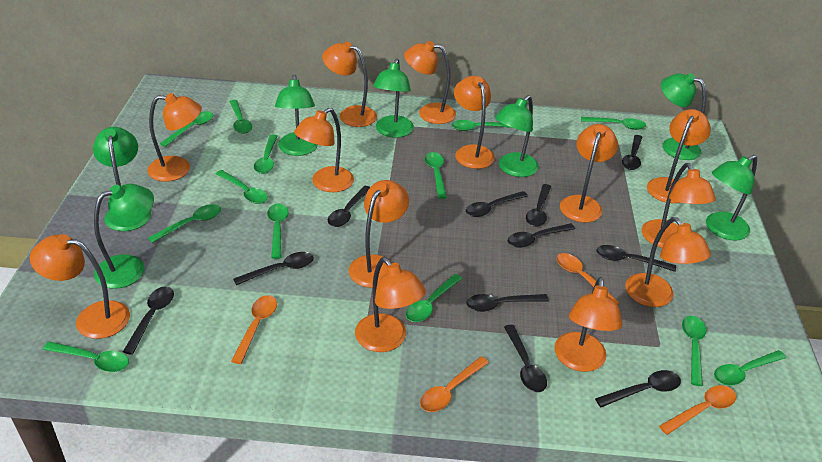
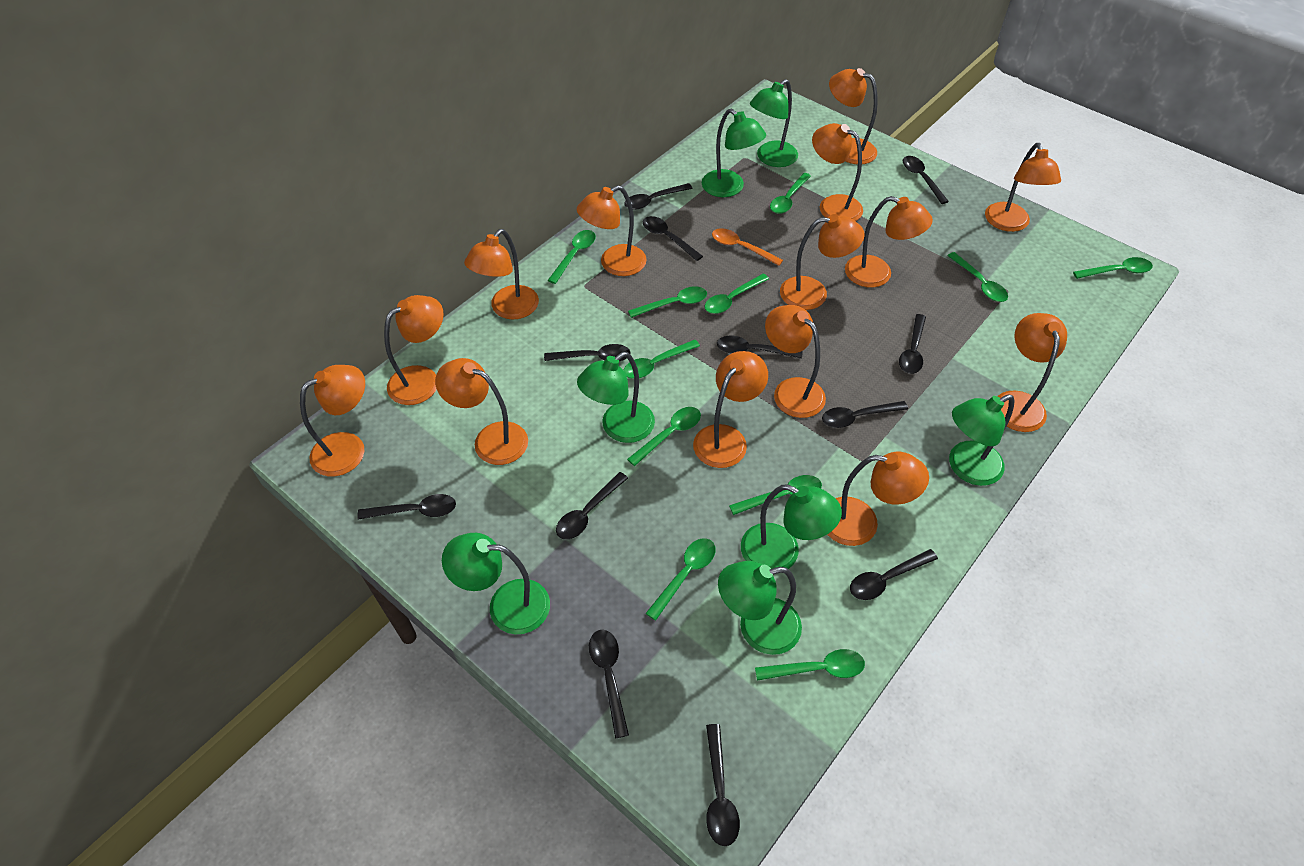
black spoon: 11 -> 12
green spoon: 13 -> 11
orange lamp: 13 -> 14
orange spoon: 4 -> 1

